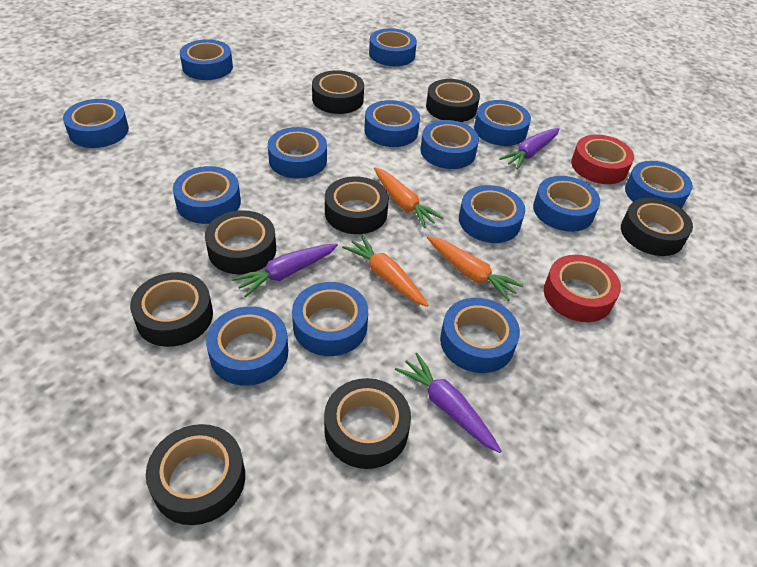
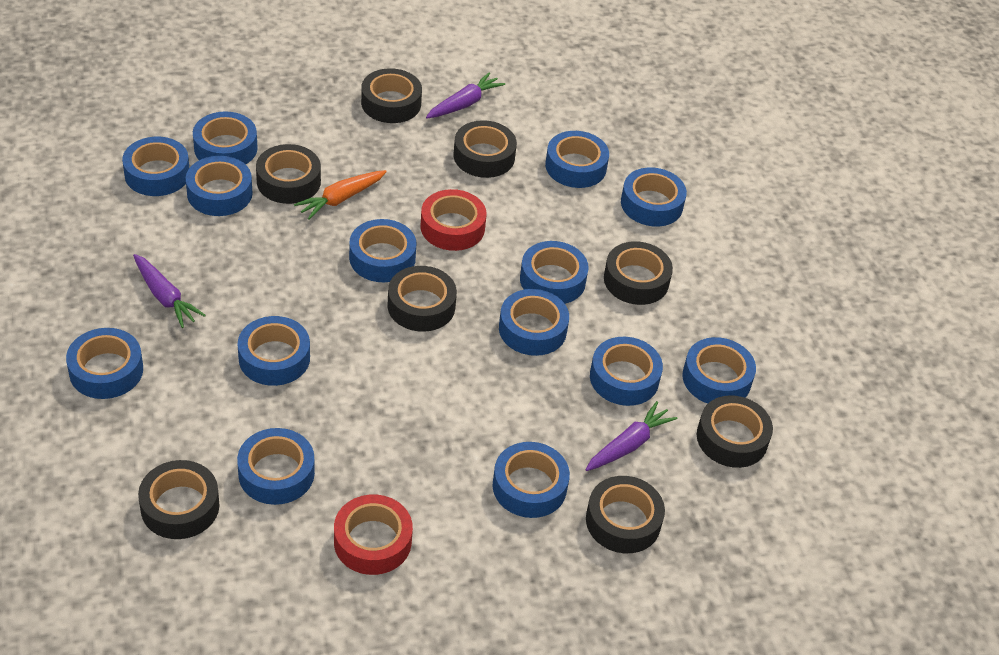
orange carrot: 3 -> 1

